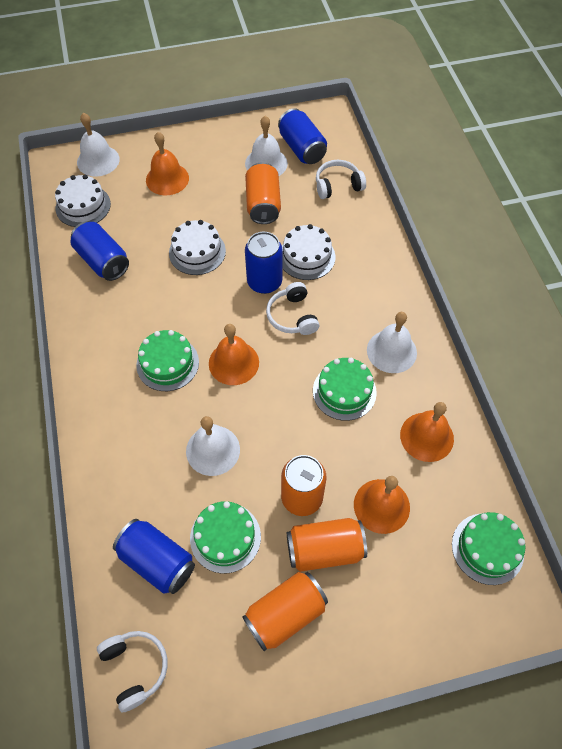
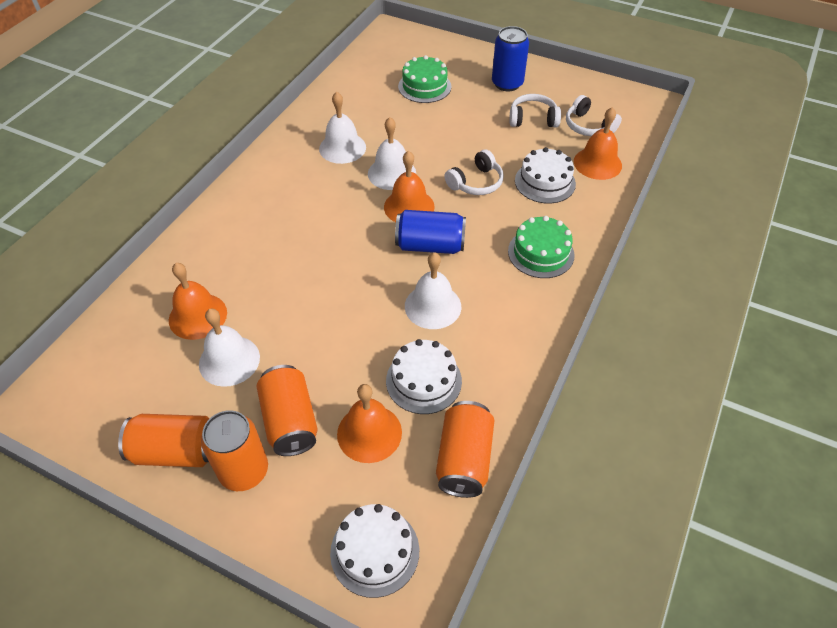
blue can: 4 -> 2
green cake: 4 -> 2

